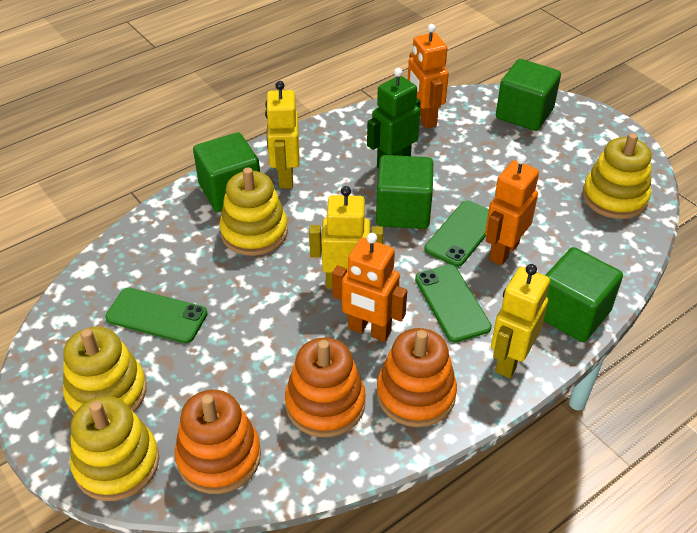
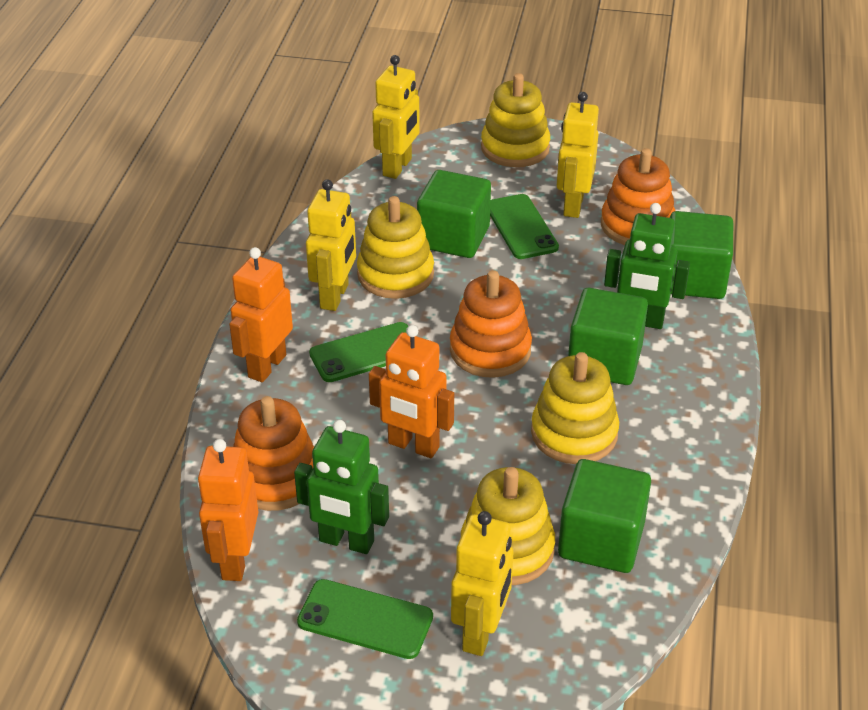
green robot: 1 -> 2
yellow robot: 3 -> 4

